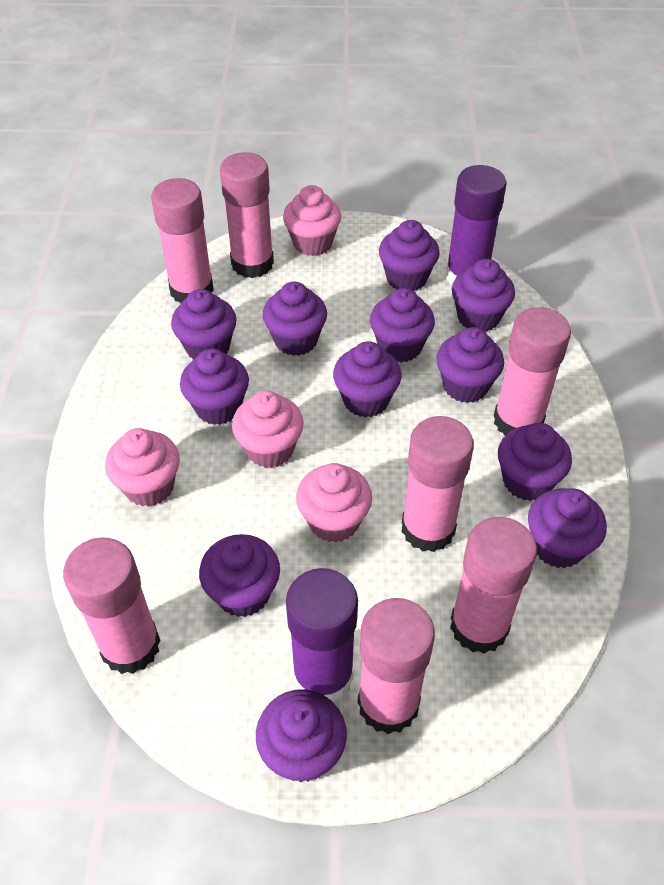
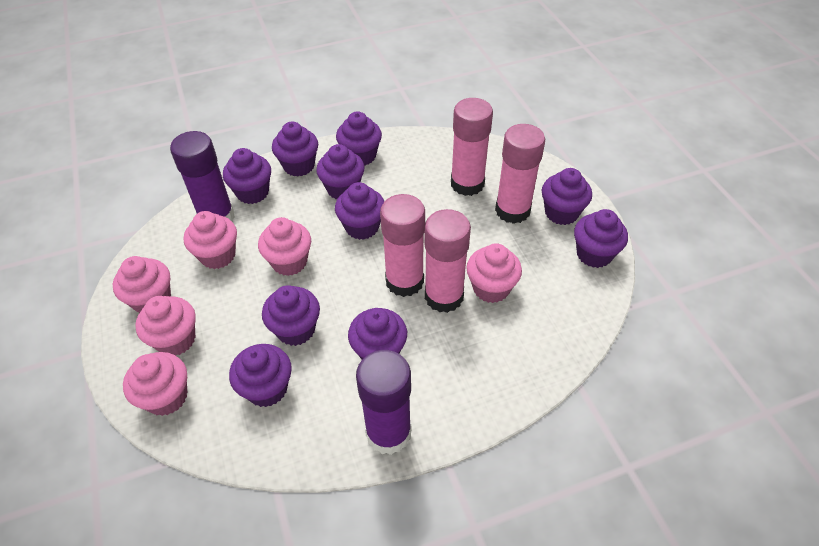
pink cupcake: 4 -> 6
pink glue stick: 7 -> 4
purple cupcake: 12 -> 10

